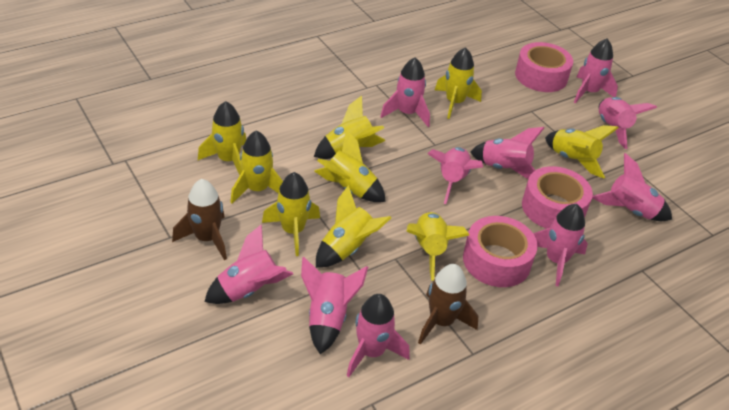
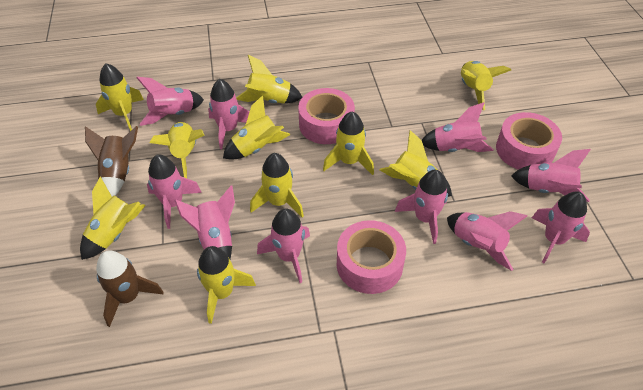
yellow rocket: 9 -> 10

